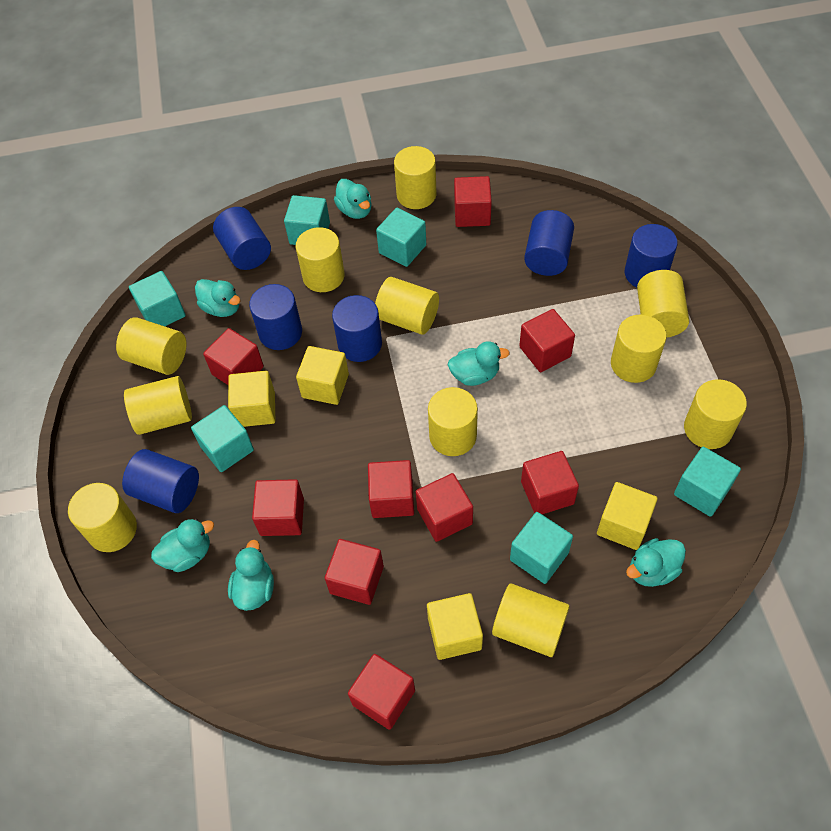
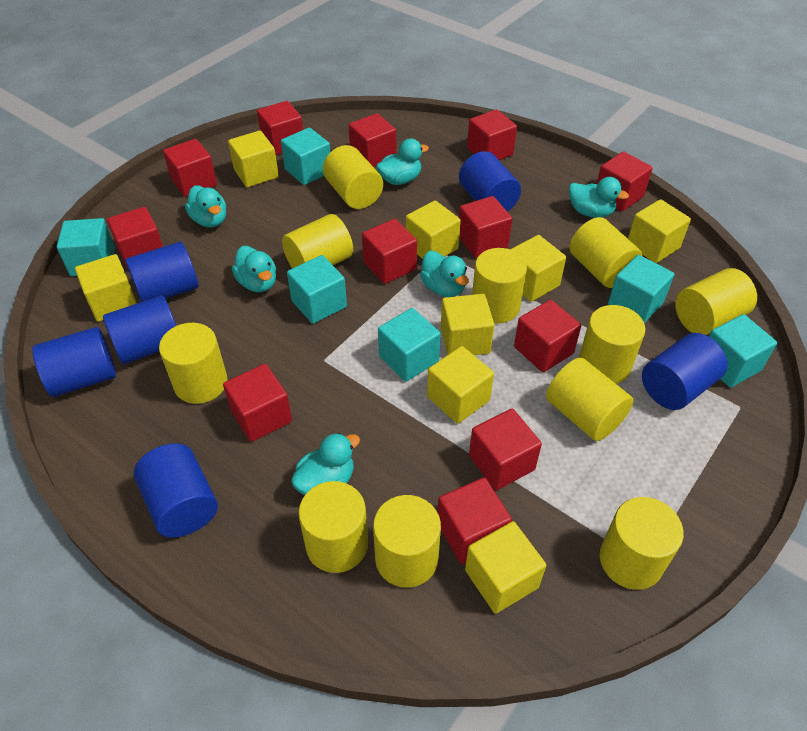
red cube: 9 -> 12
yellow cube: 4 -> 8

